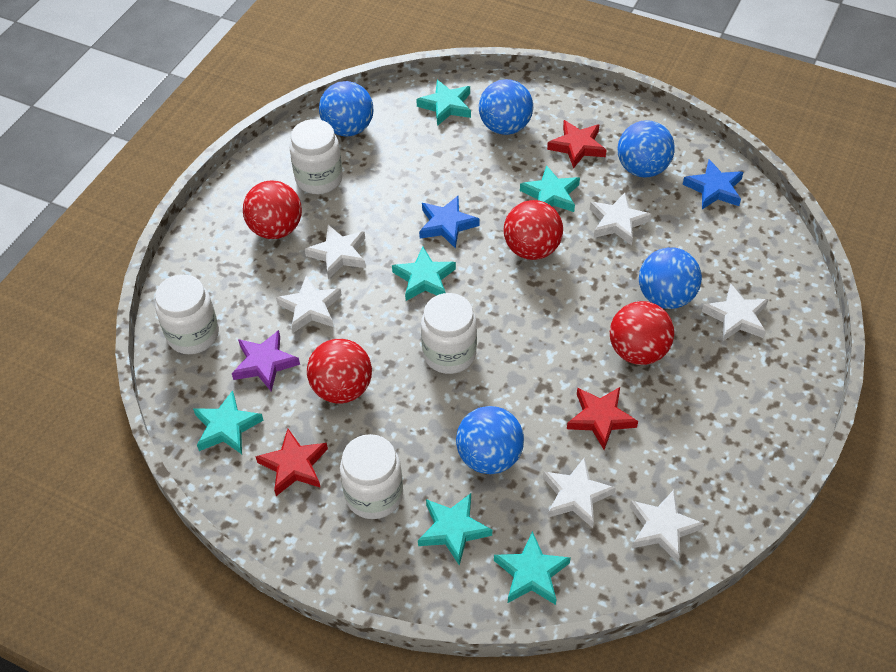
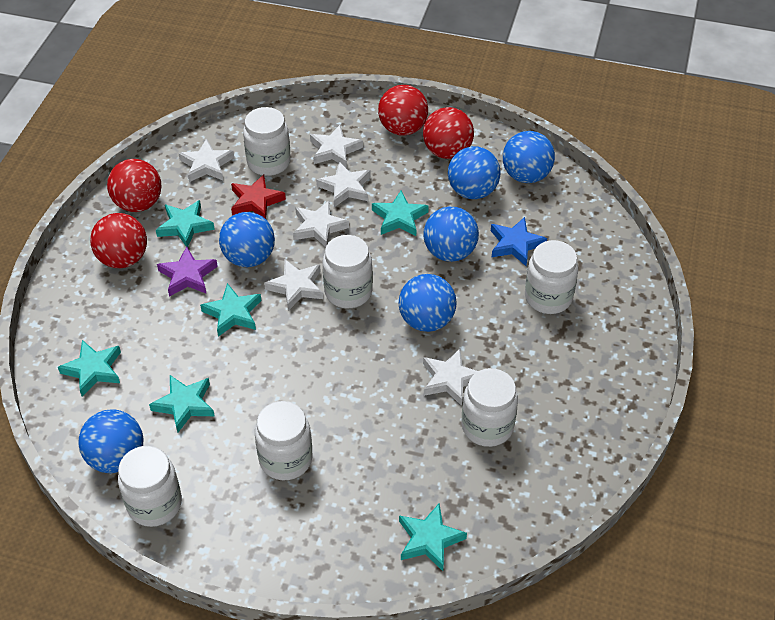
blue ball: 5 -> 6
blue star: 2 -> 1
red star: 3 -> 1
white jar: 4 -> 6

